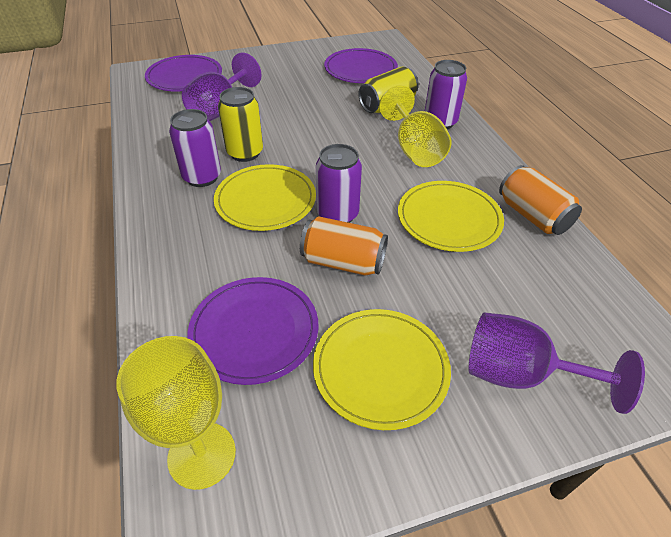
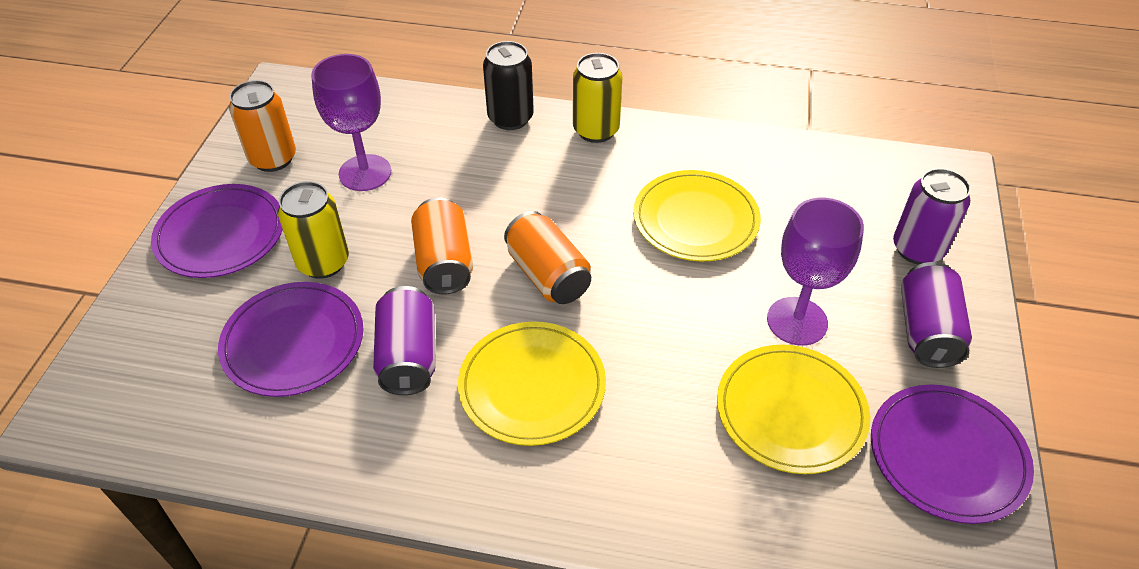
black can: 0 -> 1
orange can: 2 -> 3
yellow goblet: 2 -> 0

